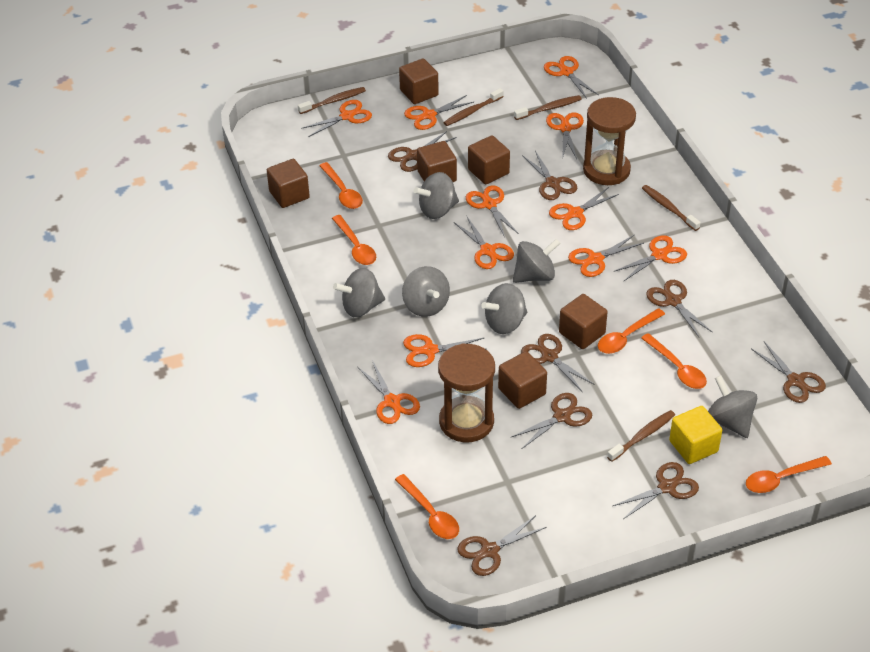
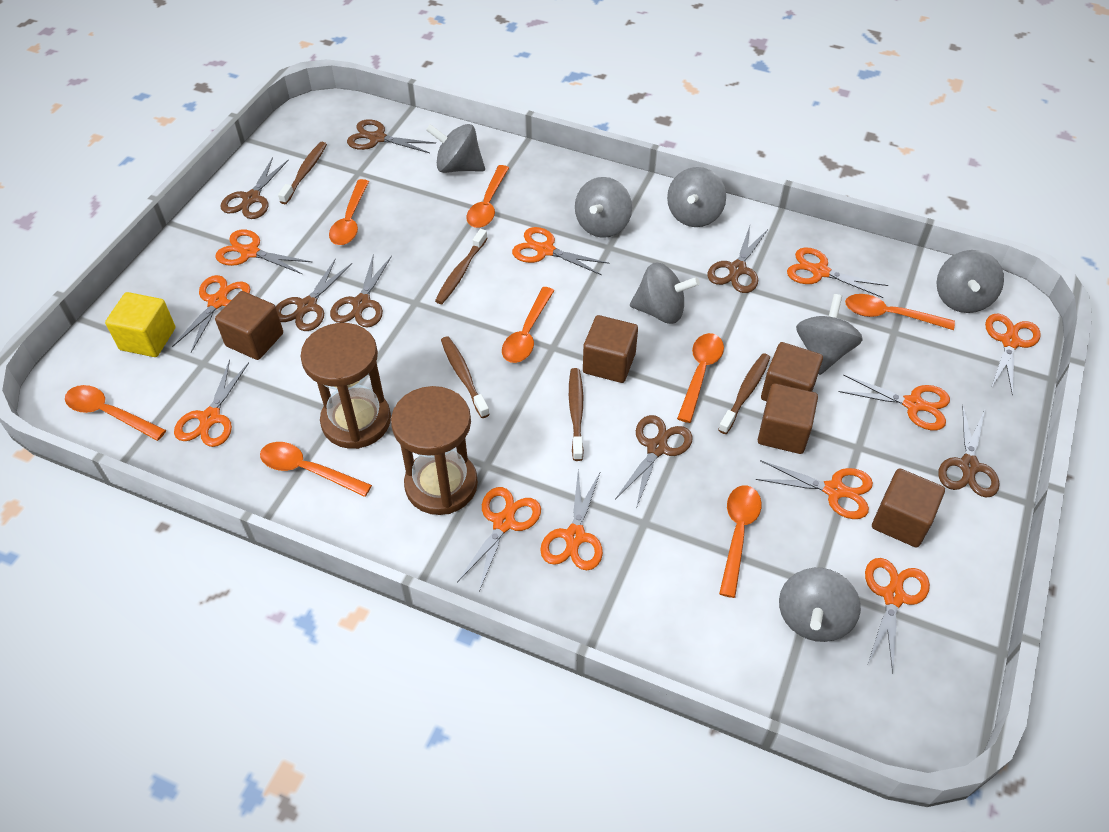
brown cube: 6 -> 5
brown scissors: 8 -> 7
grey spinning top: 6 -> 7
orange spoon: 6 -> 8

